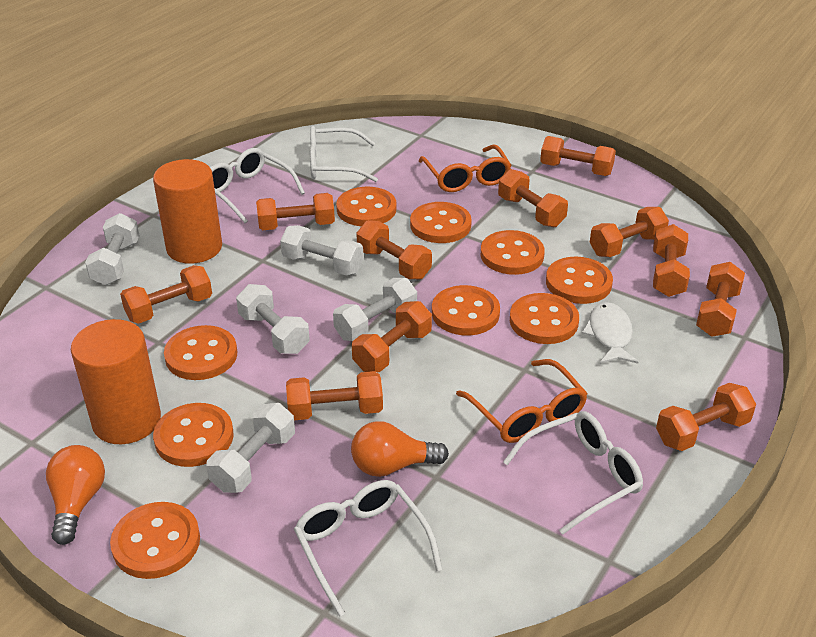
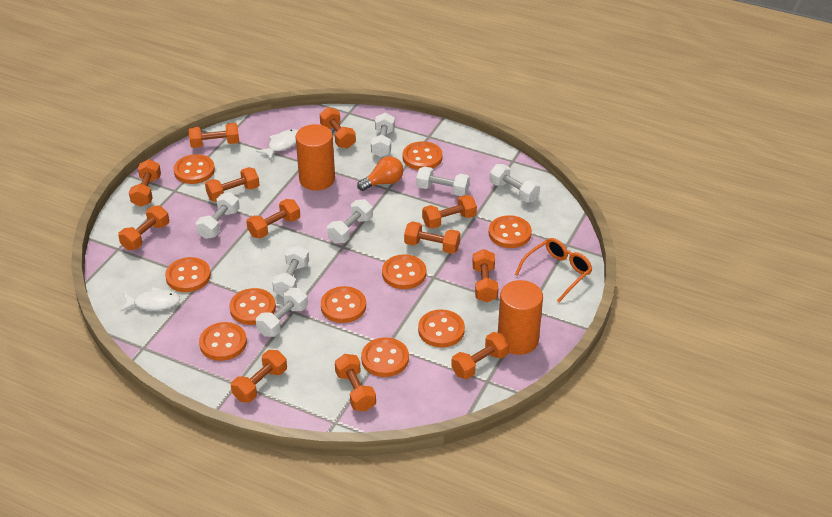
orange button: 9 -> 10
orange dumbbell: 11 -> 12
orange glasses: 2 -> 1
orange light bulb: 2 -> 1
white dumbbell: 5 -> 7
white fish: 1 -> 2
white glasses: 4 -> 0

